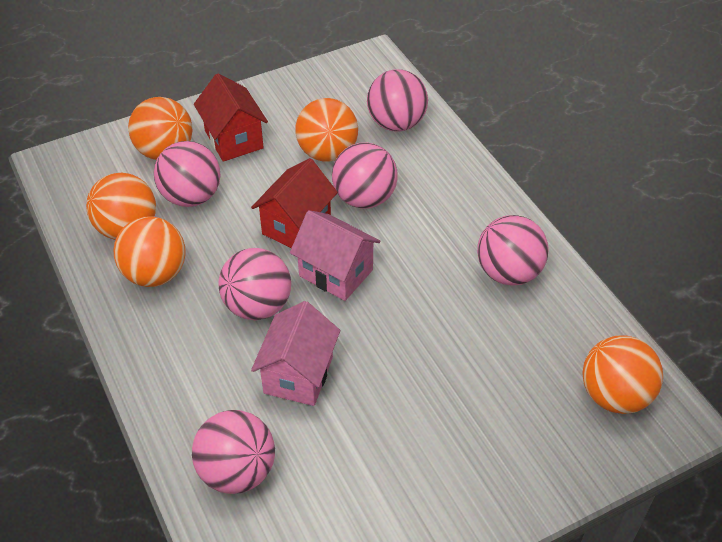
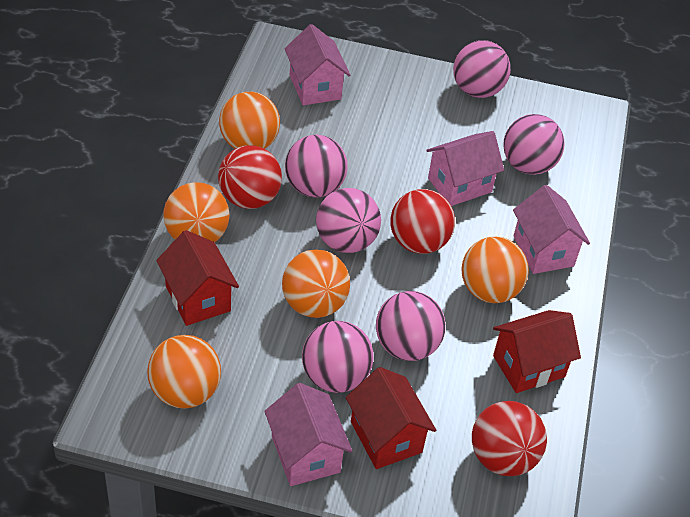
pink house: 2 -> 4
red ball: 0 -> 3
red house: 2 -> 3

